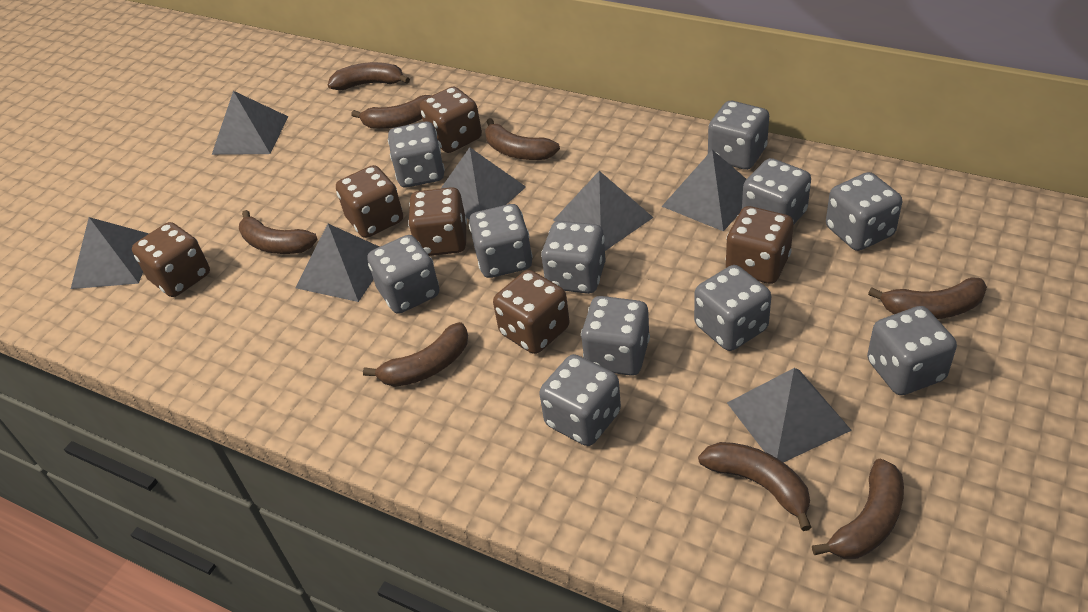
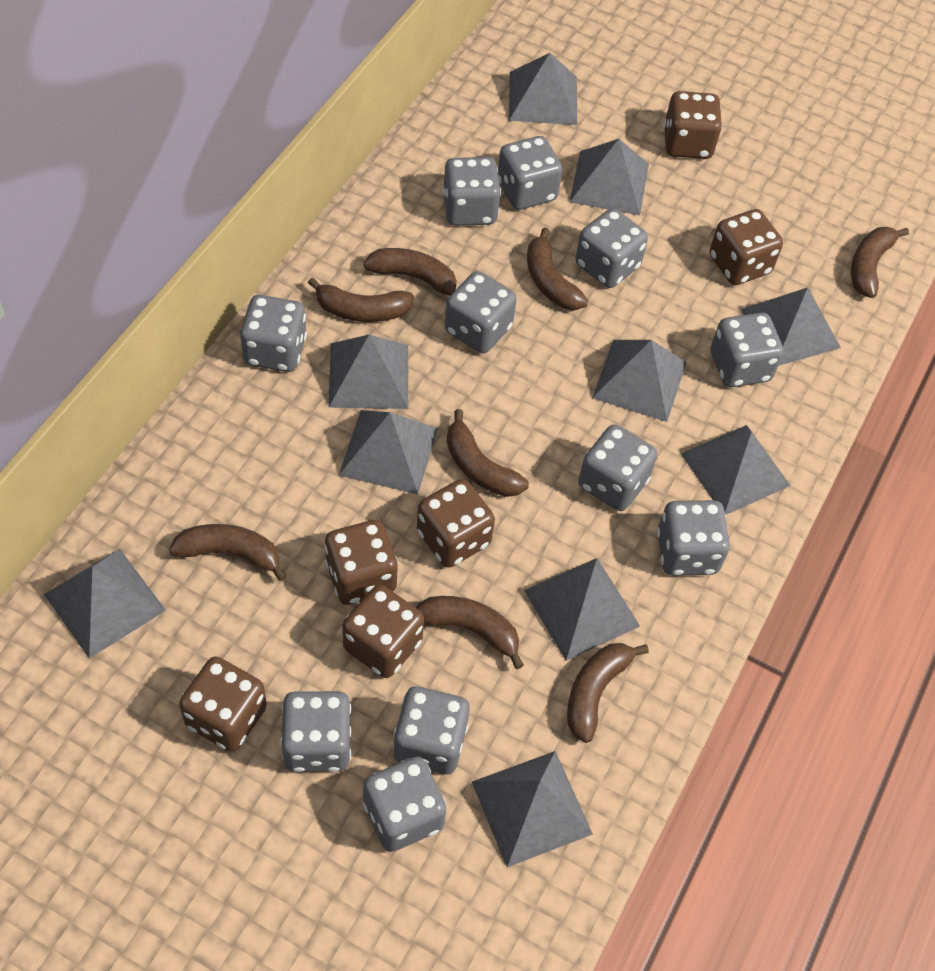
grey pyramid: 7 -> 10

